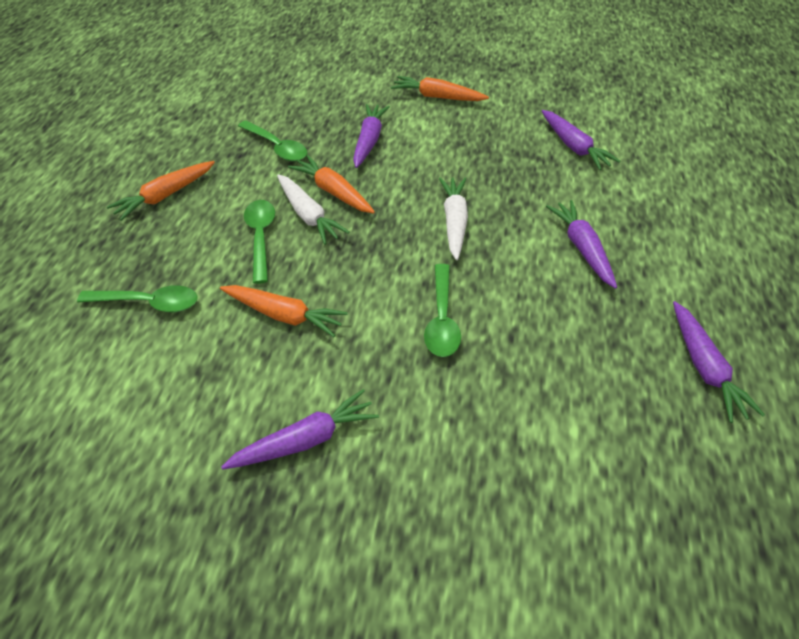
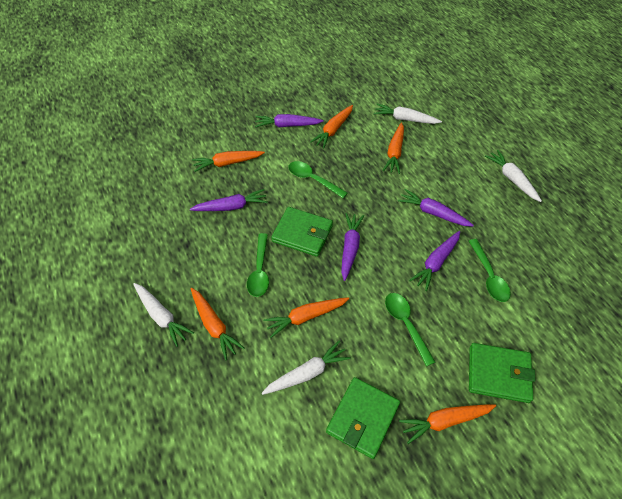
green wallet: 0 -> 3
orange carrot: 4 -> 6
white carrot: 2 -> 4

